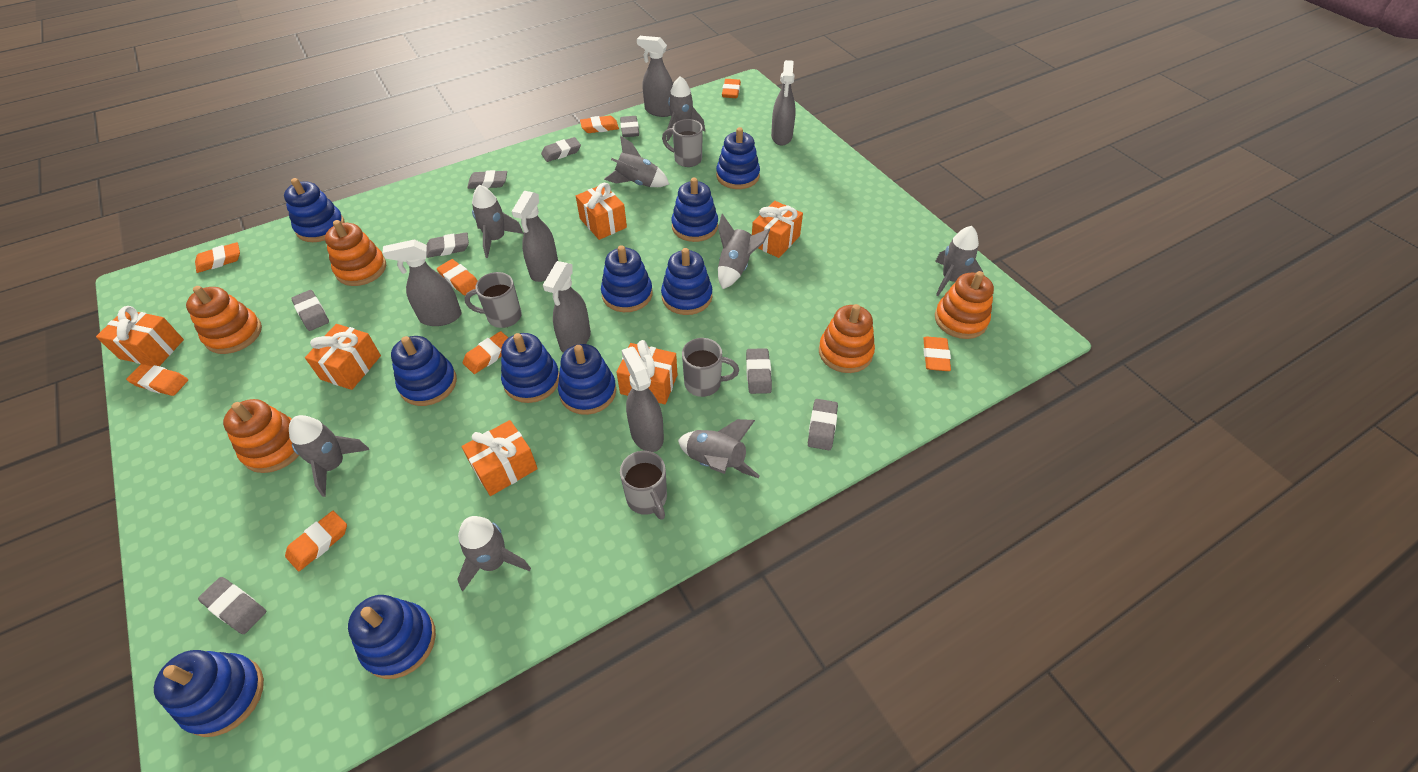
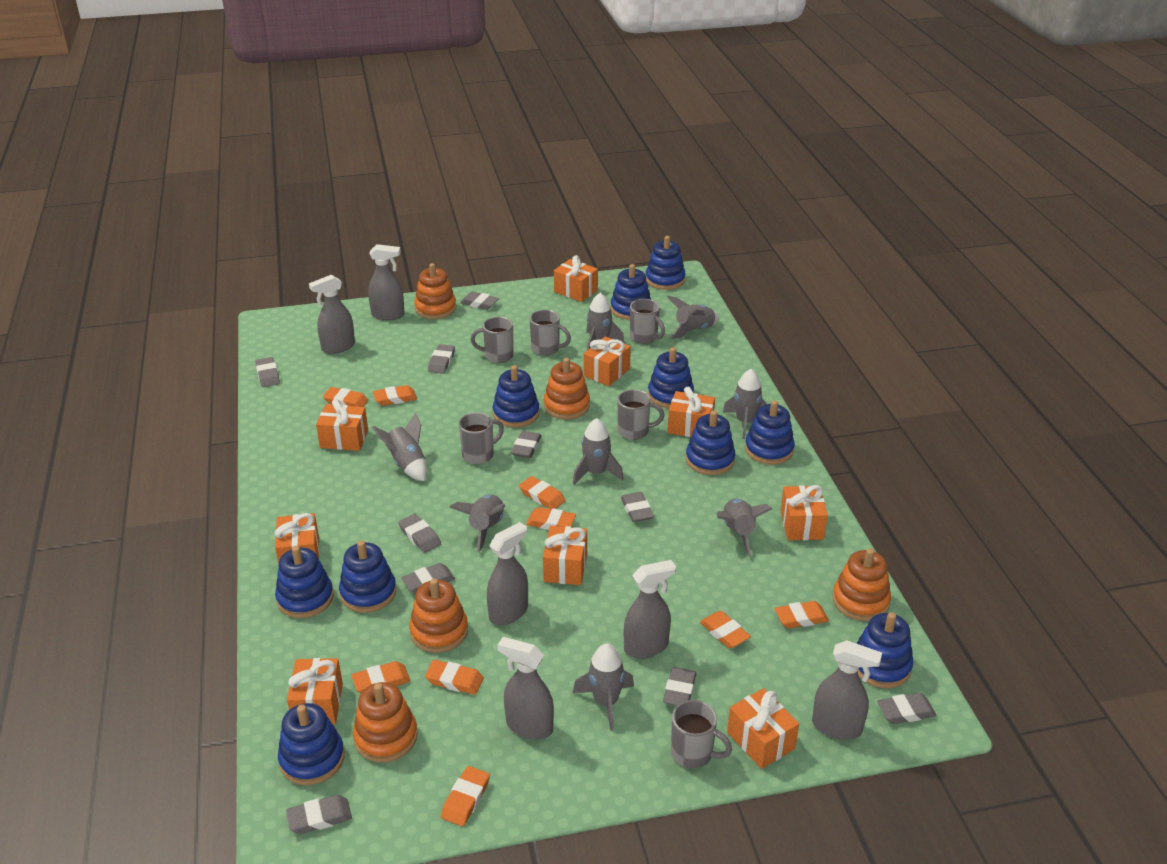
grey eraser: 8 -> 10
grey mug: 4 -> 6
orange eraser: 8 -> 9
orange gift: 6 -> 9

